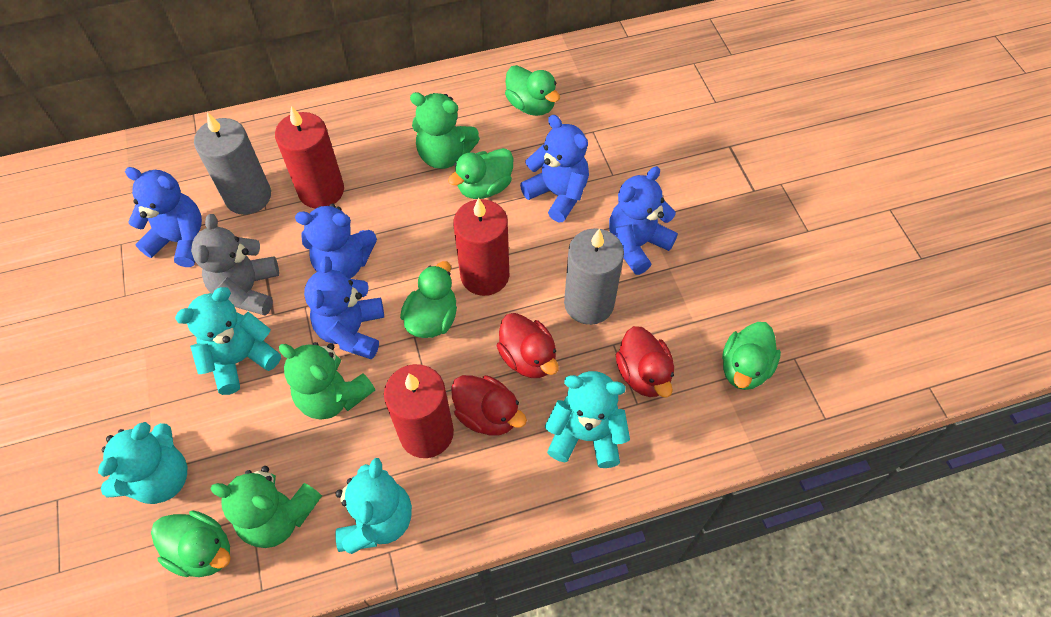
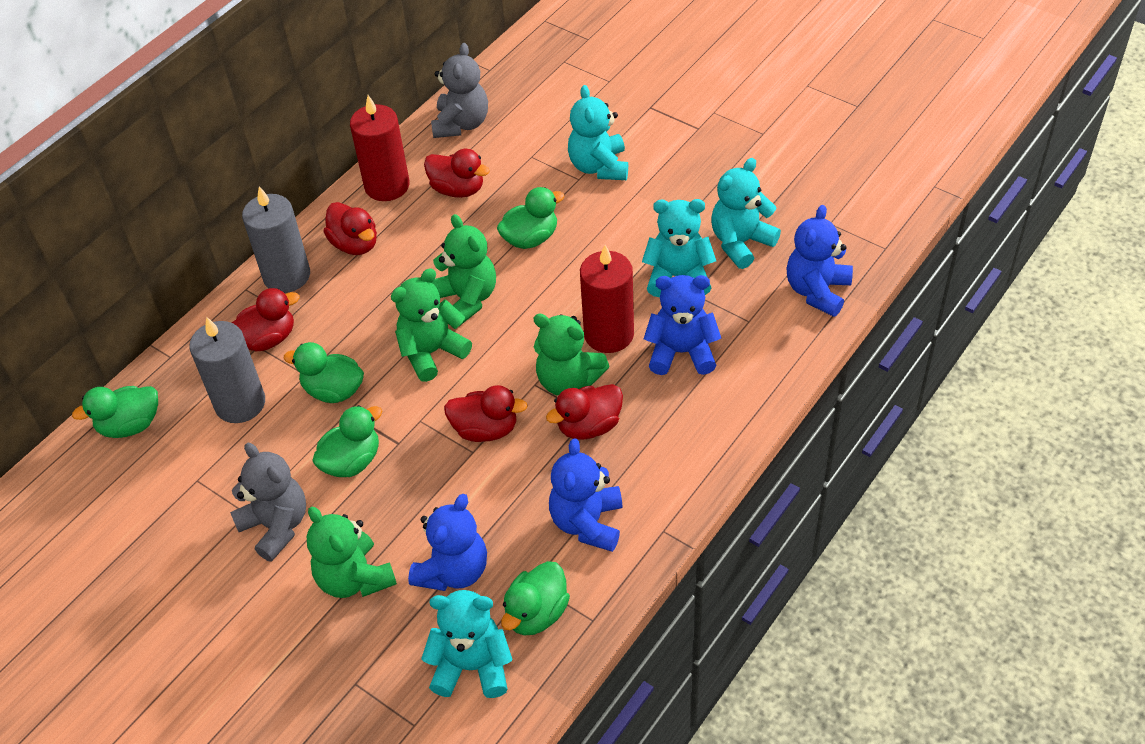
blue teddy bear: 5 -> 4
green teddy bear: 3 -> 4
grey teddy bear: 1 -> 2
red candle: 3 -> 2
red duck: 3 -> 5

